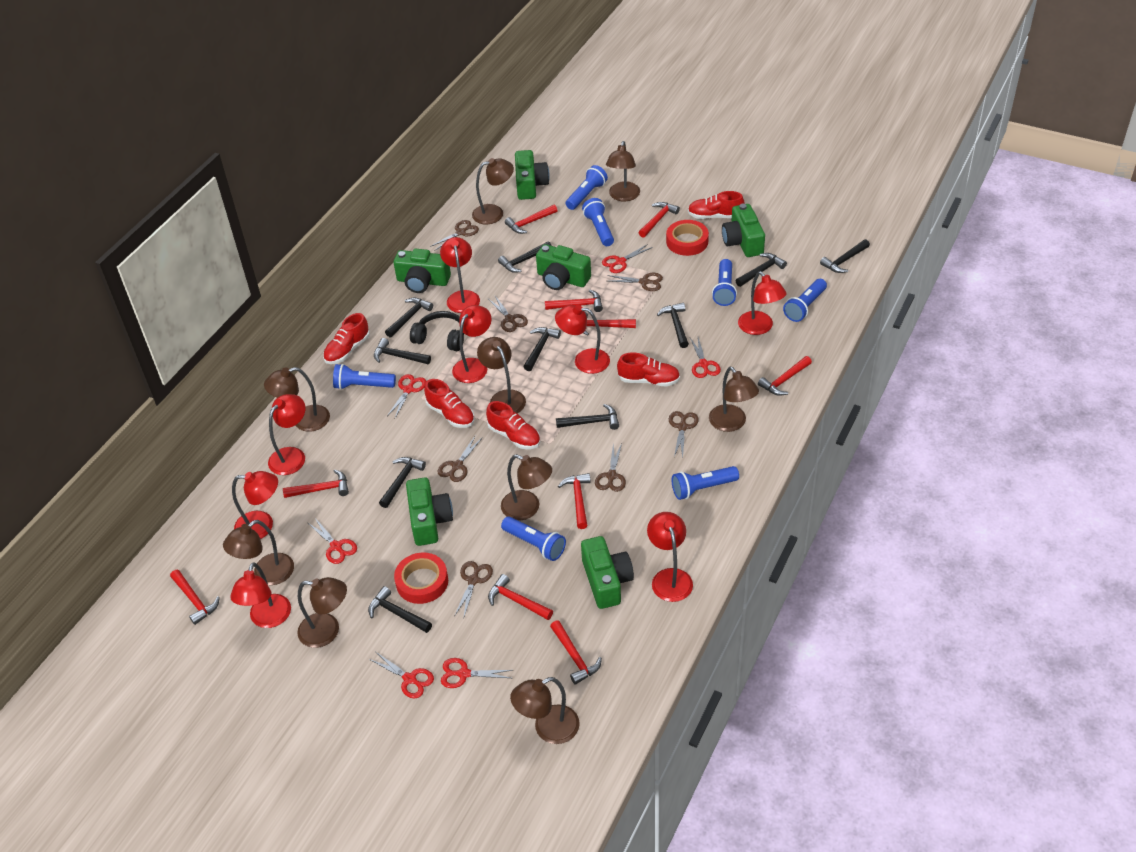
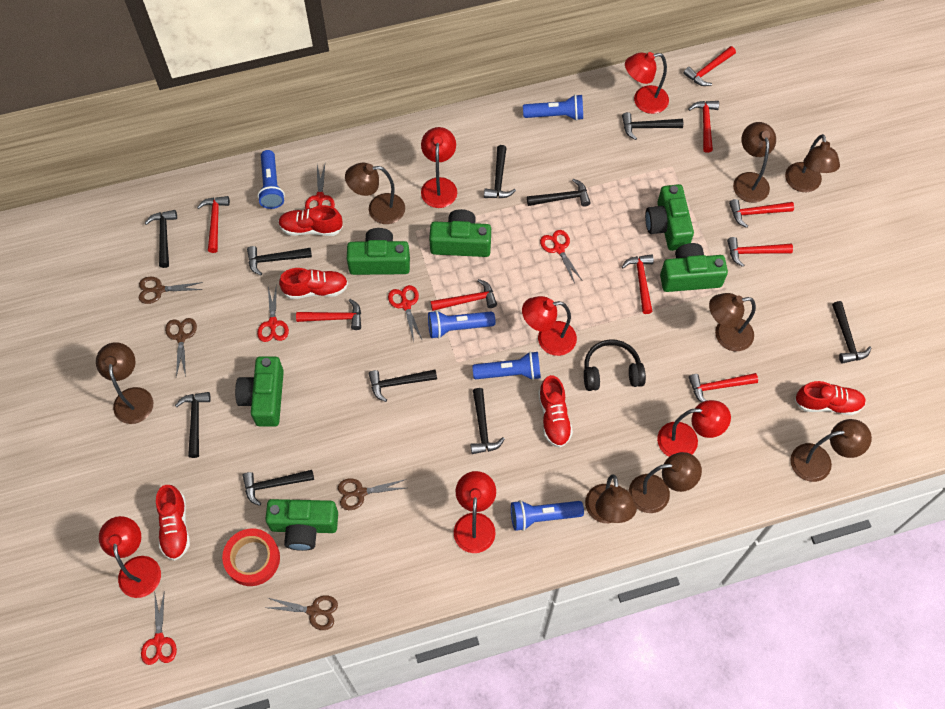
blue flashlight: 7 -> 5
brown lamp: 9 -> 8
brown scissors: 7 -> 4
red hammer: 10 -> 9
red lamp: 8 -> 6
red scissors: 6 -> 5
red tape: 2 -> 1

